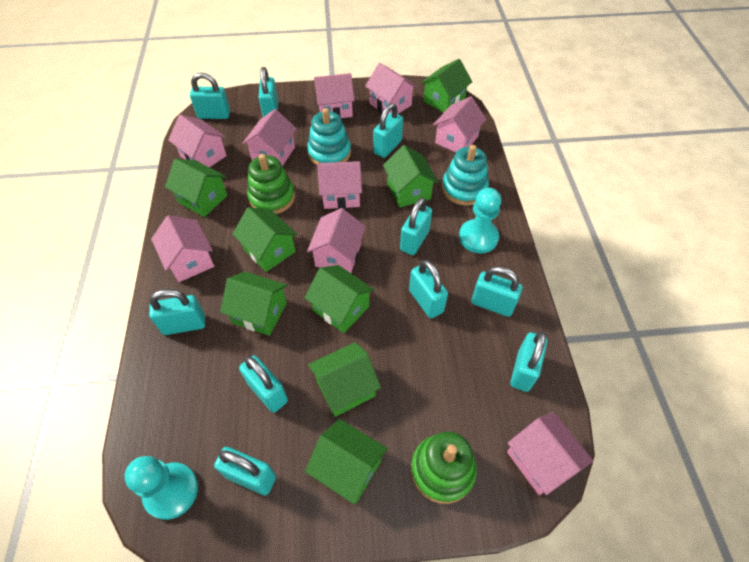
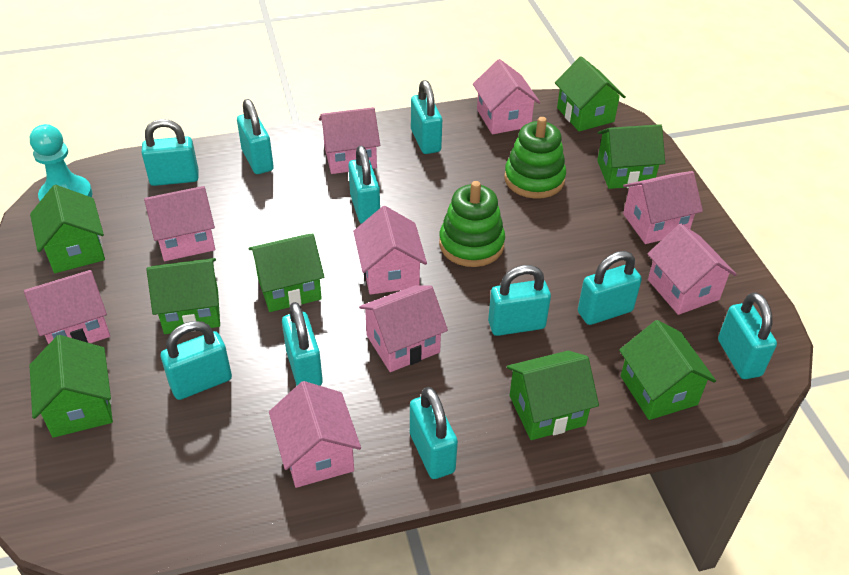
turquoise pawn: 2 -> 1
turquoise stacking toy: 2 -> 0

